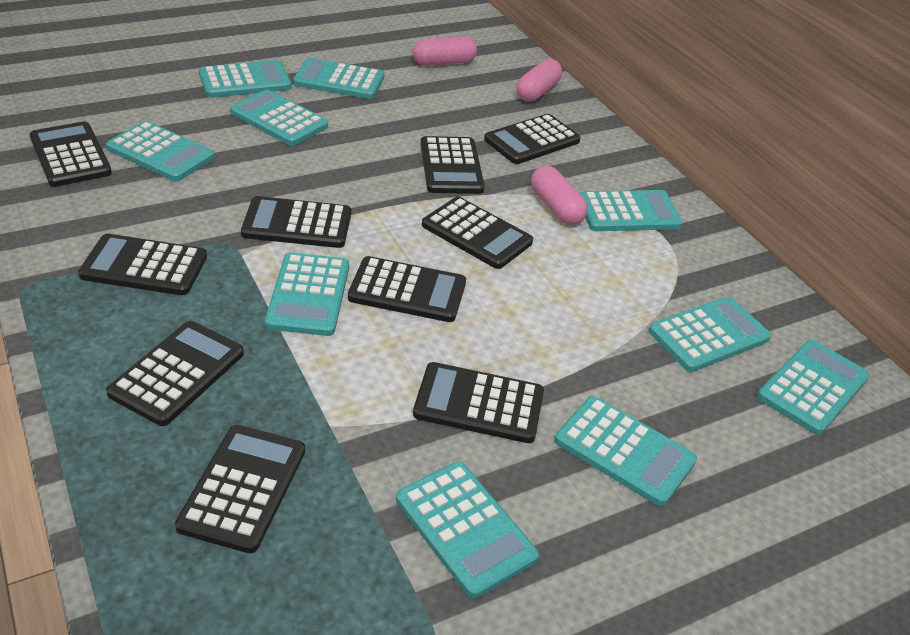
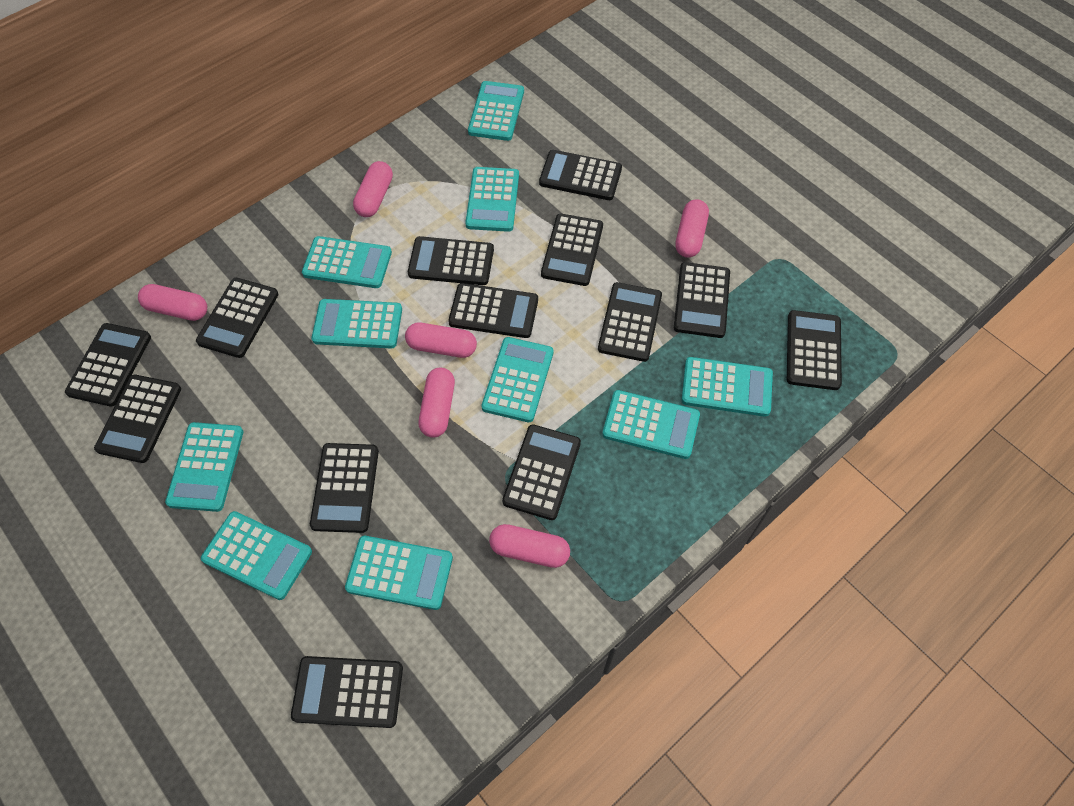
black calculator: 10 -> 13
pink capsule: 3 -> 6

